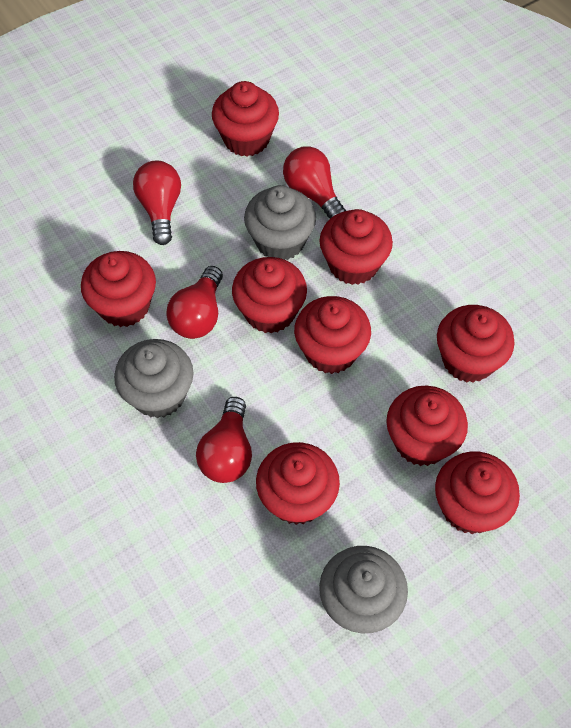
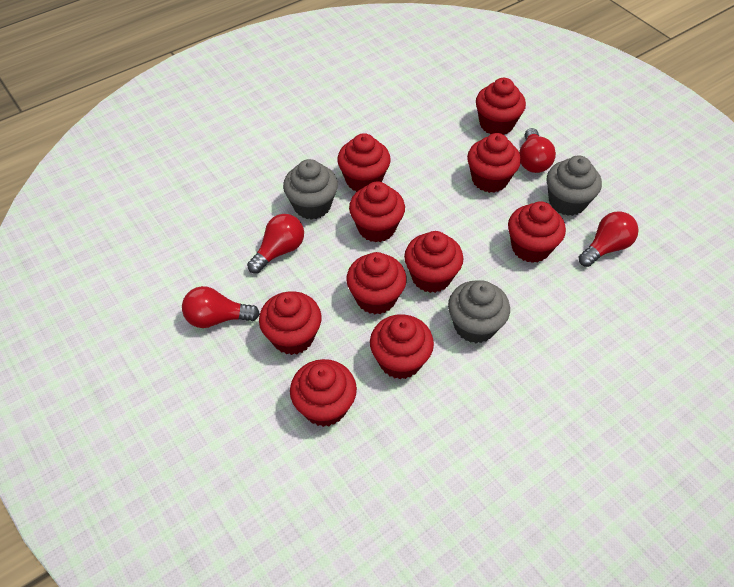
red cupcake: 9 -> 10

